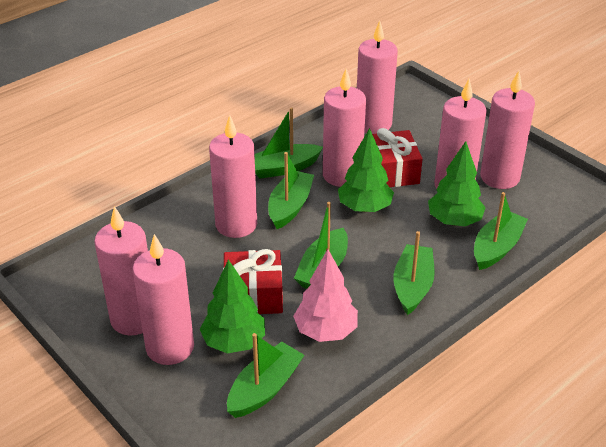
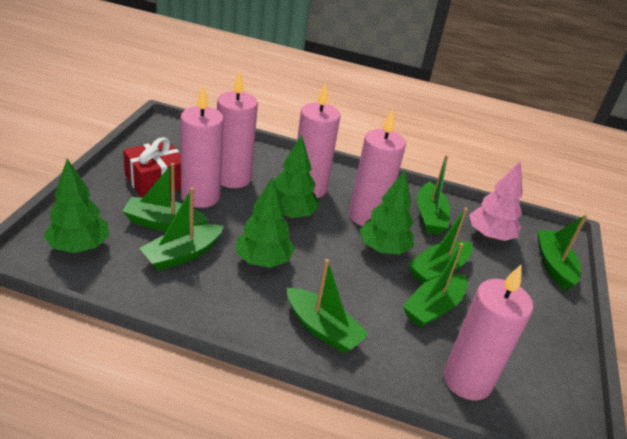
green boat: 6 -> 7
green tree: 3 -> 4
pink candle: 7 -> 5
red gift: 2 -> 1

